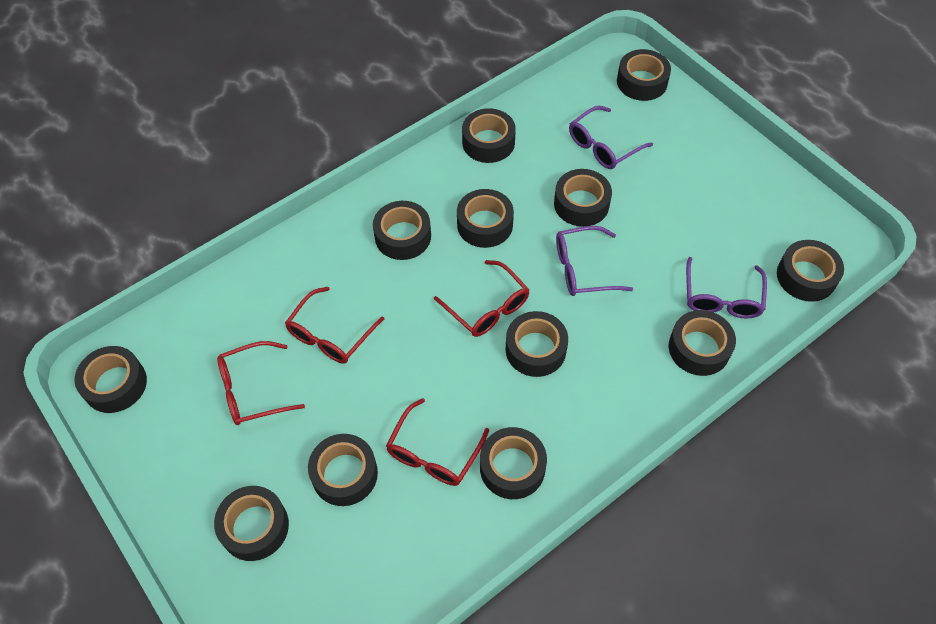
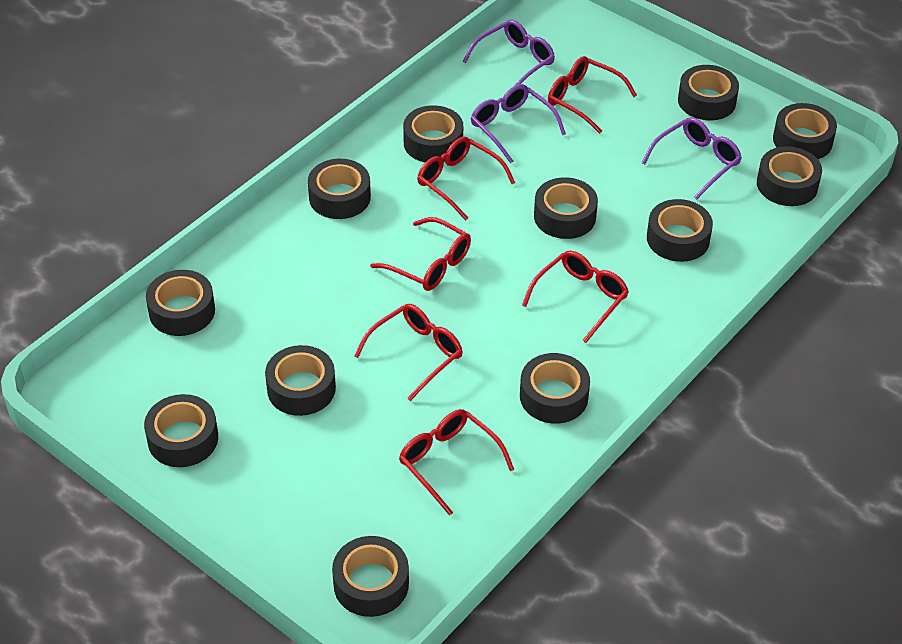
red glasses: 4 -> 6

